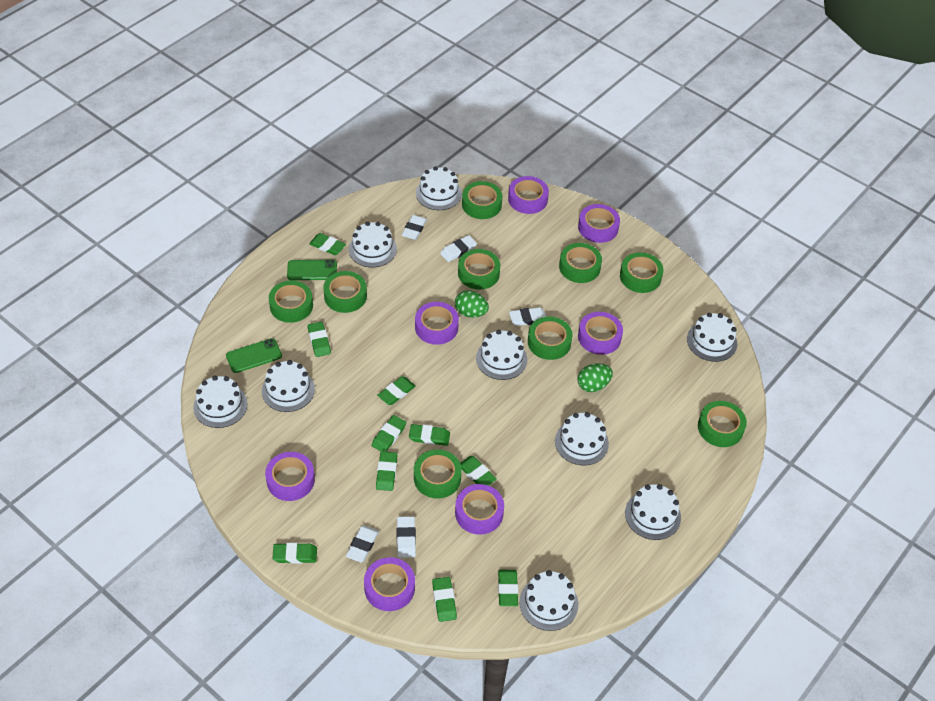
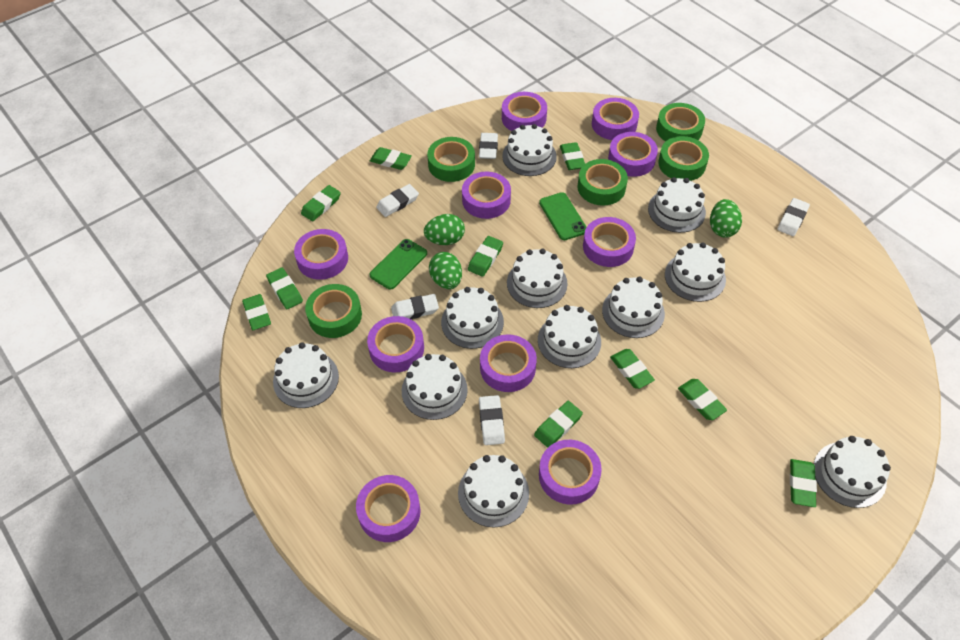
green egg: 2 -> 3
green tape: 9 -> 5
purple tape: 7 -> 10
white cake: 9 -> 11

